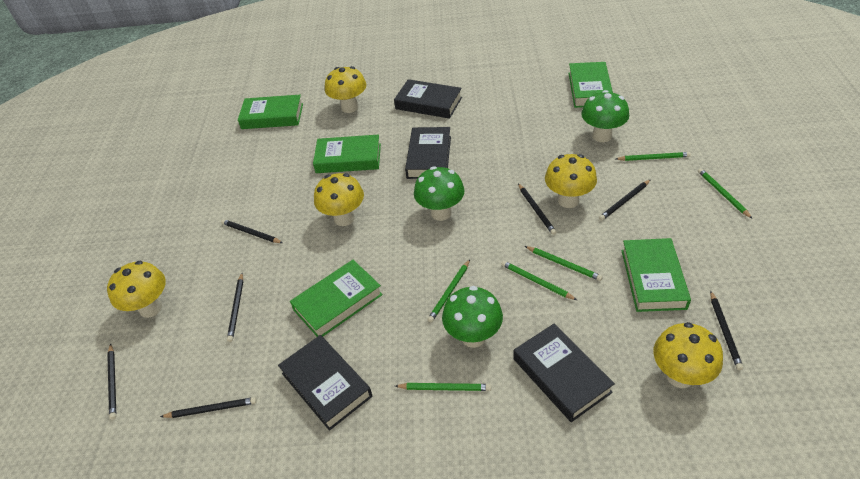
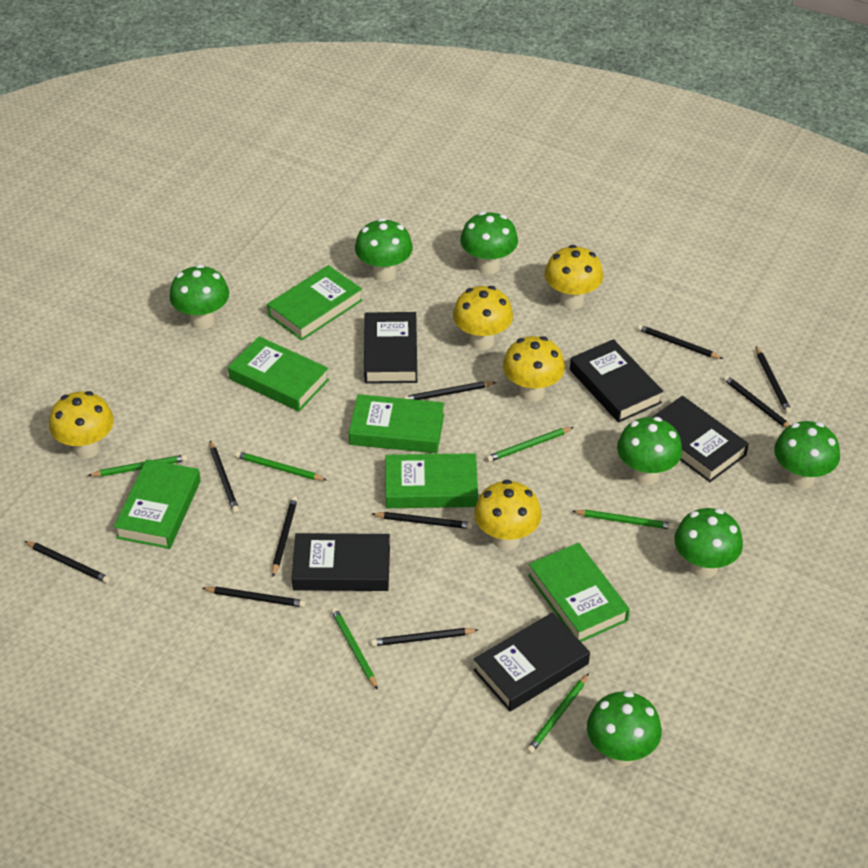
black book: 4 -> 5
black pencil: 7 -> 10
green book: 5 -> 6
green mushroom: 3 -> 7

